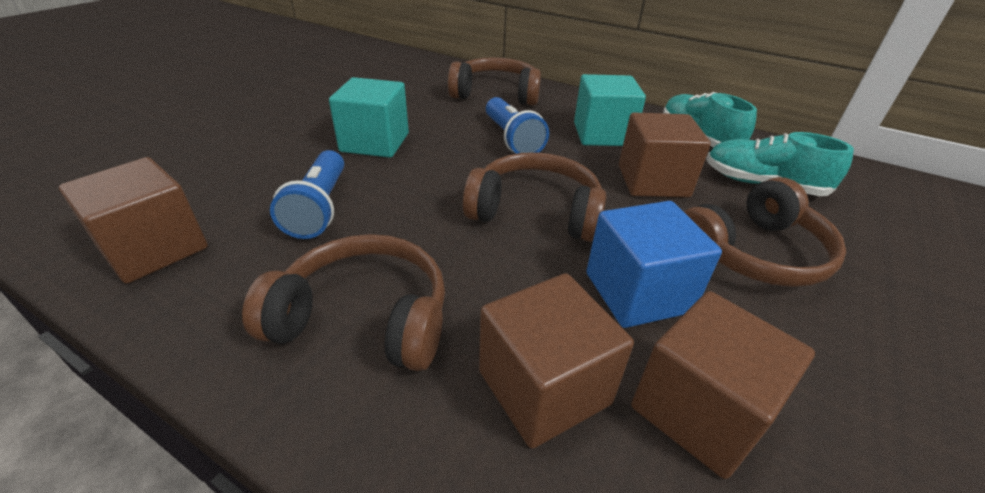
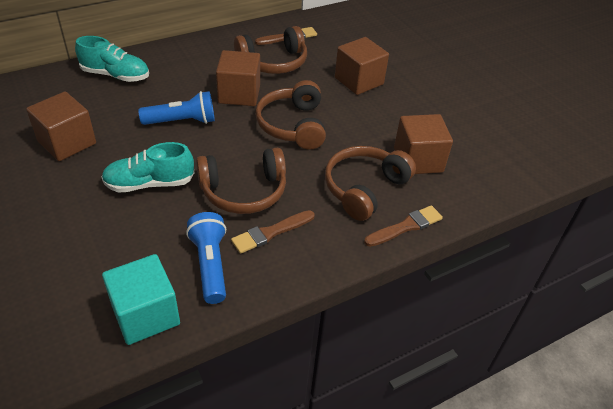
blue cube: 1 -> 0
brown brush: 0 -> 3
turquoise cube: 2 -> 1

